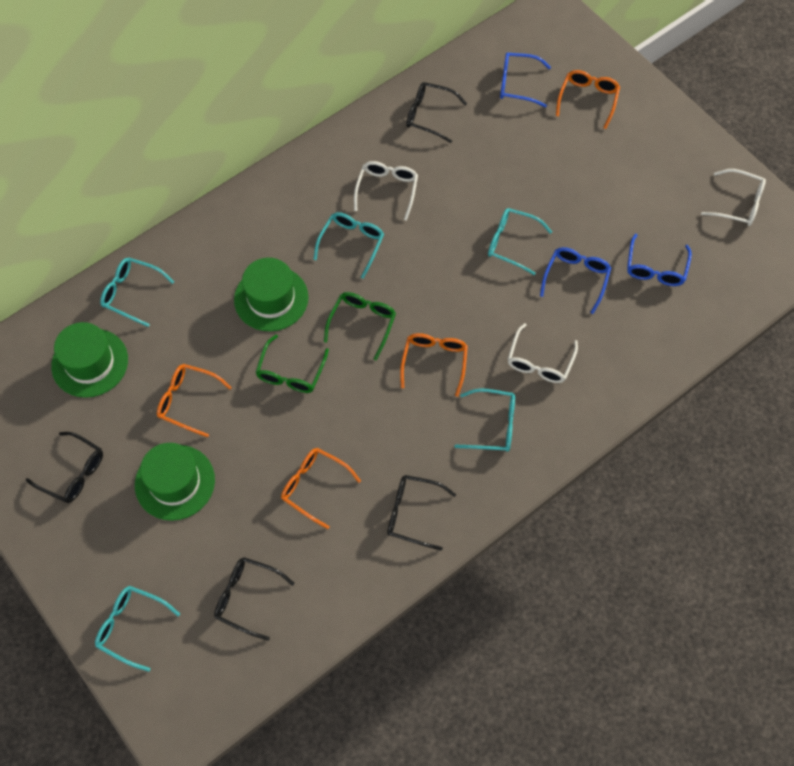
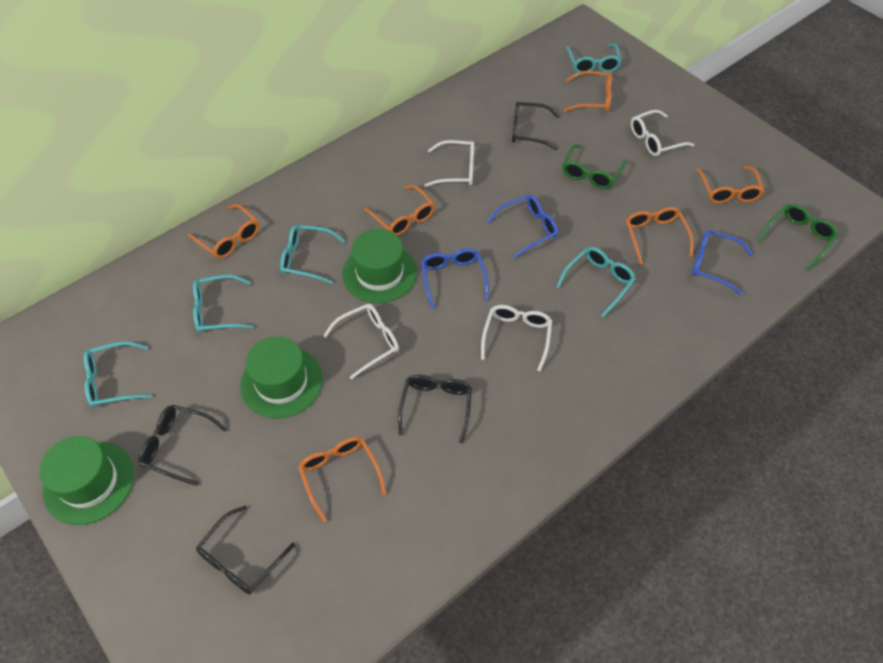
orange glasses: 4 -> 6
white glasses: 3 -> 4

